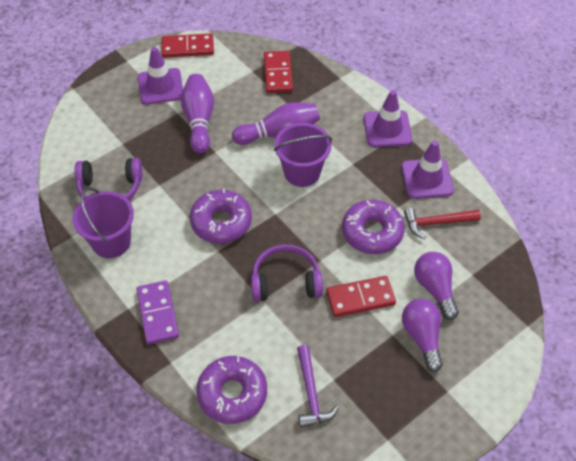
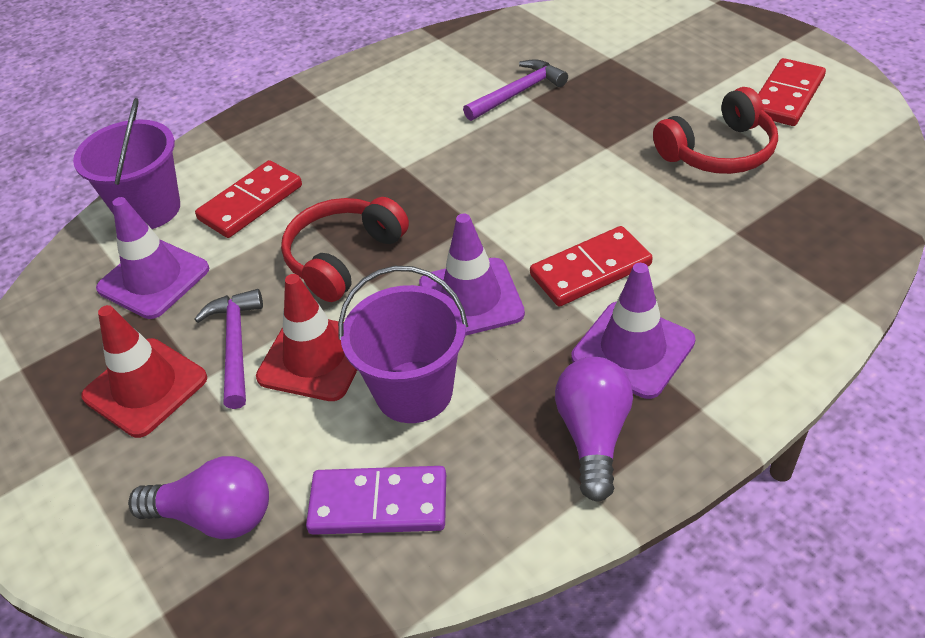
purple bowling pin: 2 -> 0
purple donut: 3 -> 0
purple hammer: 1 -> 2
purple headphones: 2 -> 0
red hammer: 1 -> 0
red headphones: 0 -> 2
red traffic cone: 0 -> 2

